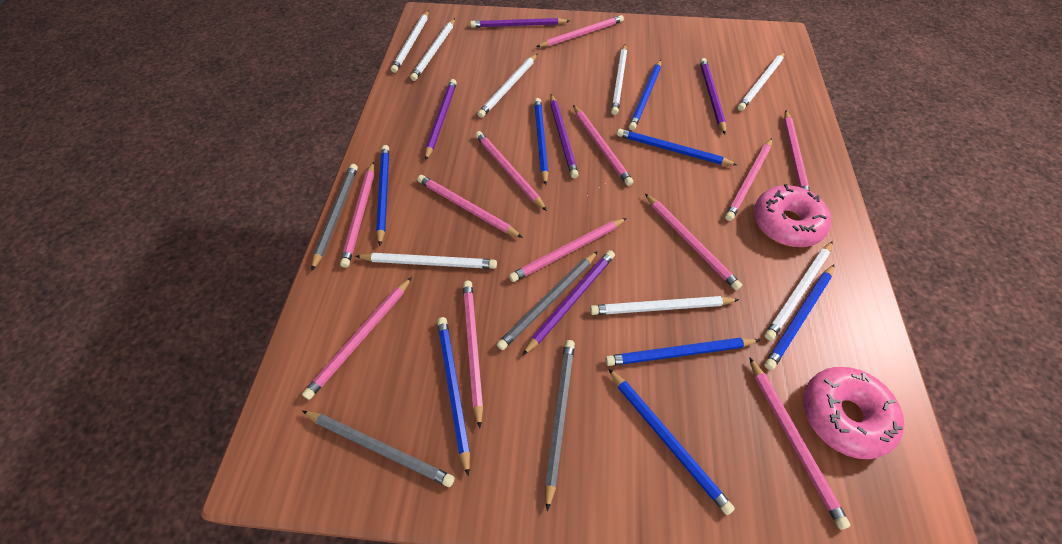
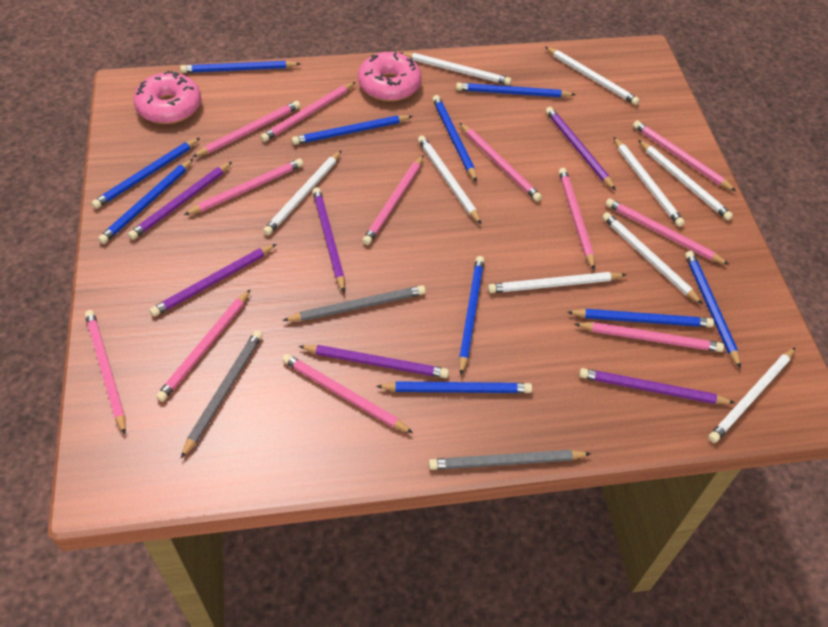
blue pencil: 8 -> 10
grey pencil: 4 -> 3
purple pencil: 5 -> 6
white pencil: 8 -> 9

